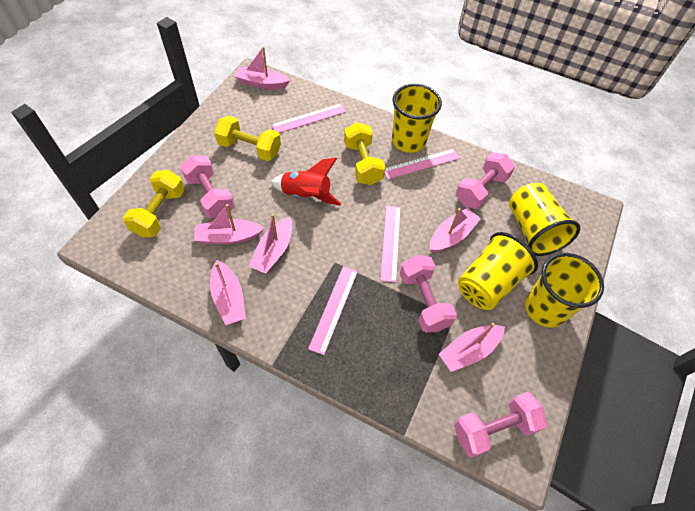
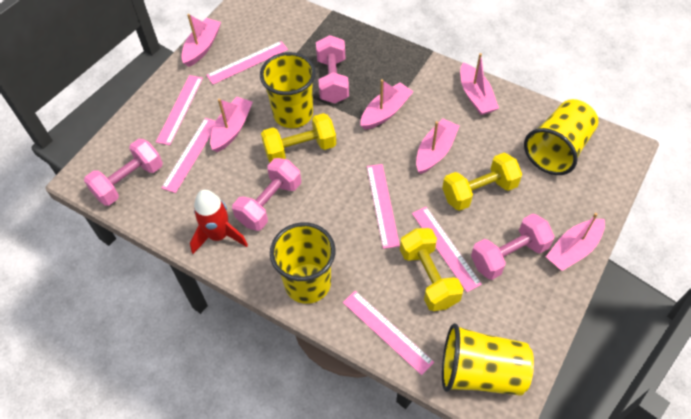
pink ruler: 4 -> 6

